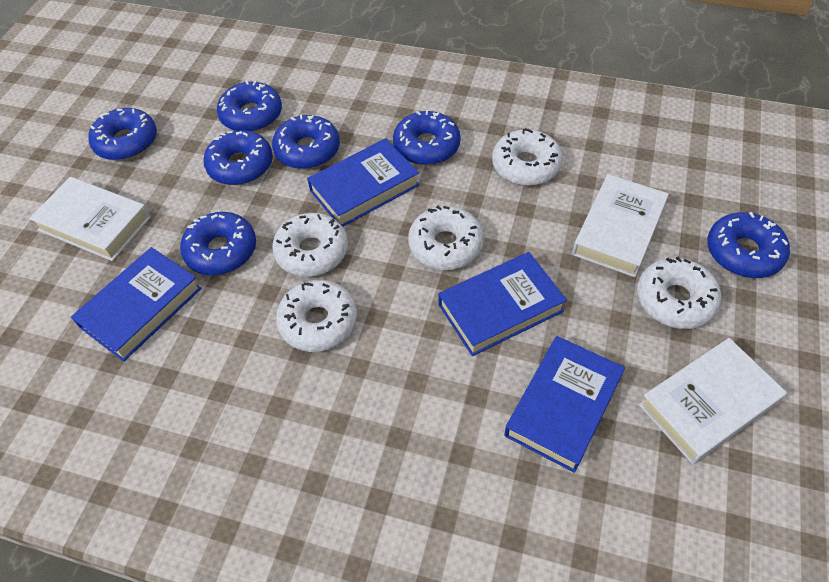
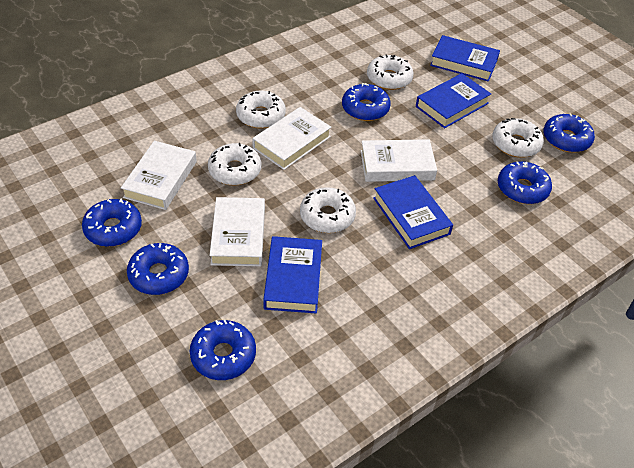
blue donut: 7 -> 6
white book: 3 -> 4

